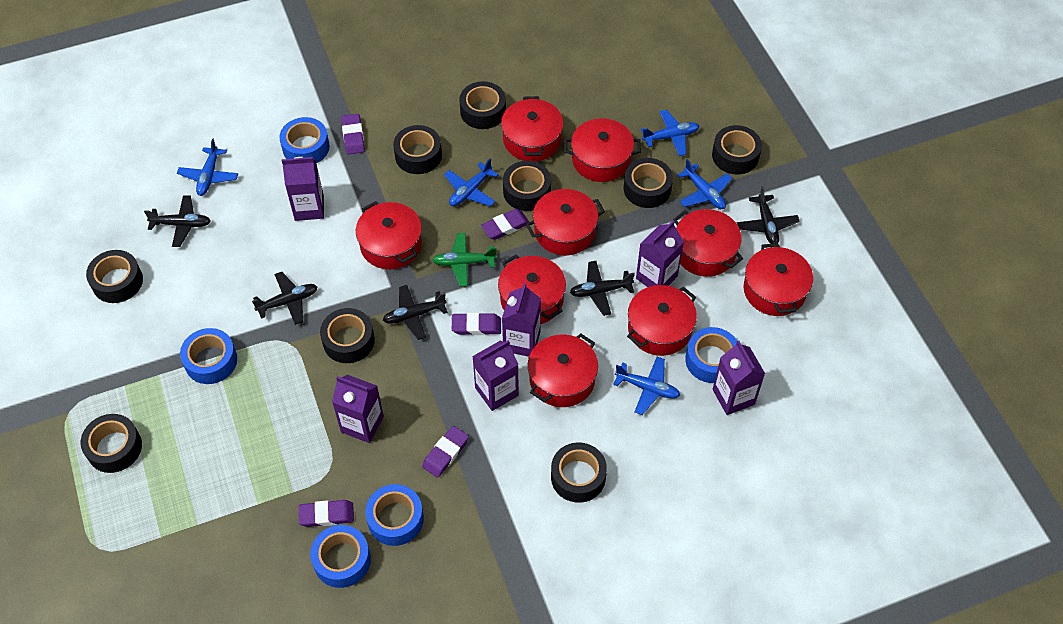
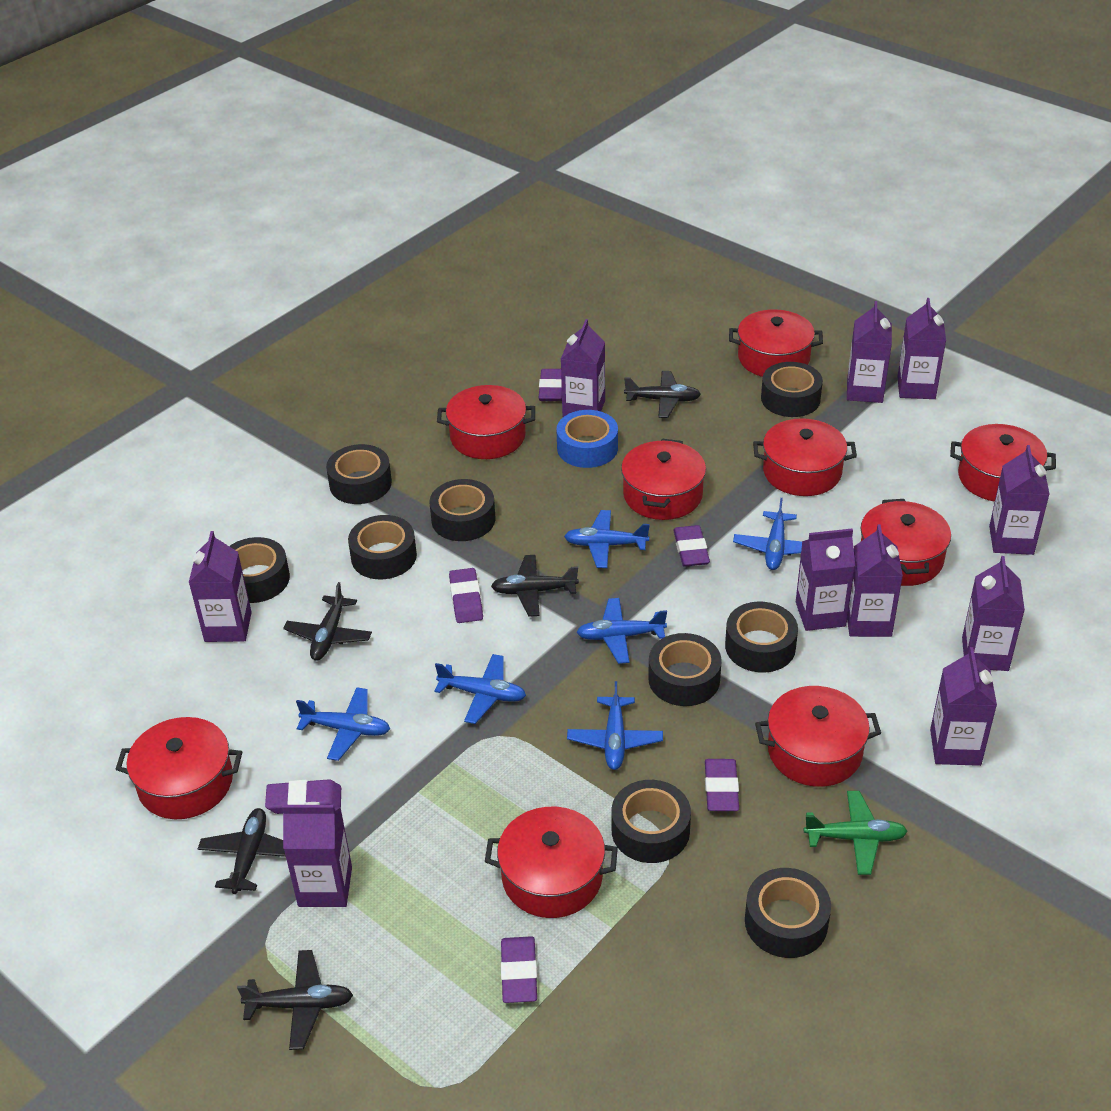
blue plane: 5 -> 6
blue tape: 5 -> 1
purple carton: 6 -> 10
purple eraser: 5 -> 6

